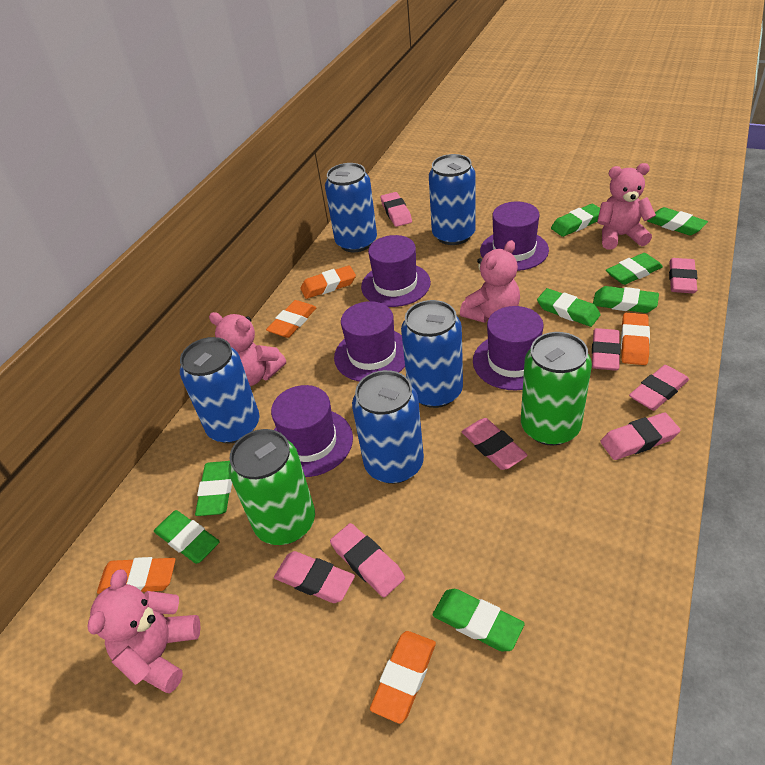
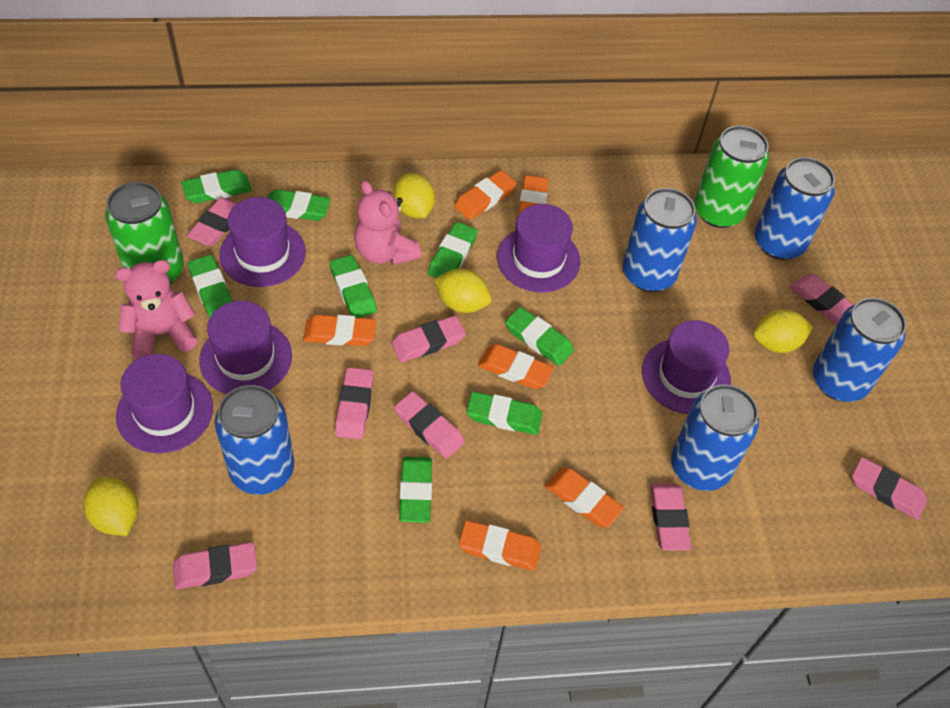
orange eraser: 5 -> 6
pink teddy bear: 4 -> 2
yellow lemon: 0 -> 4

